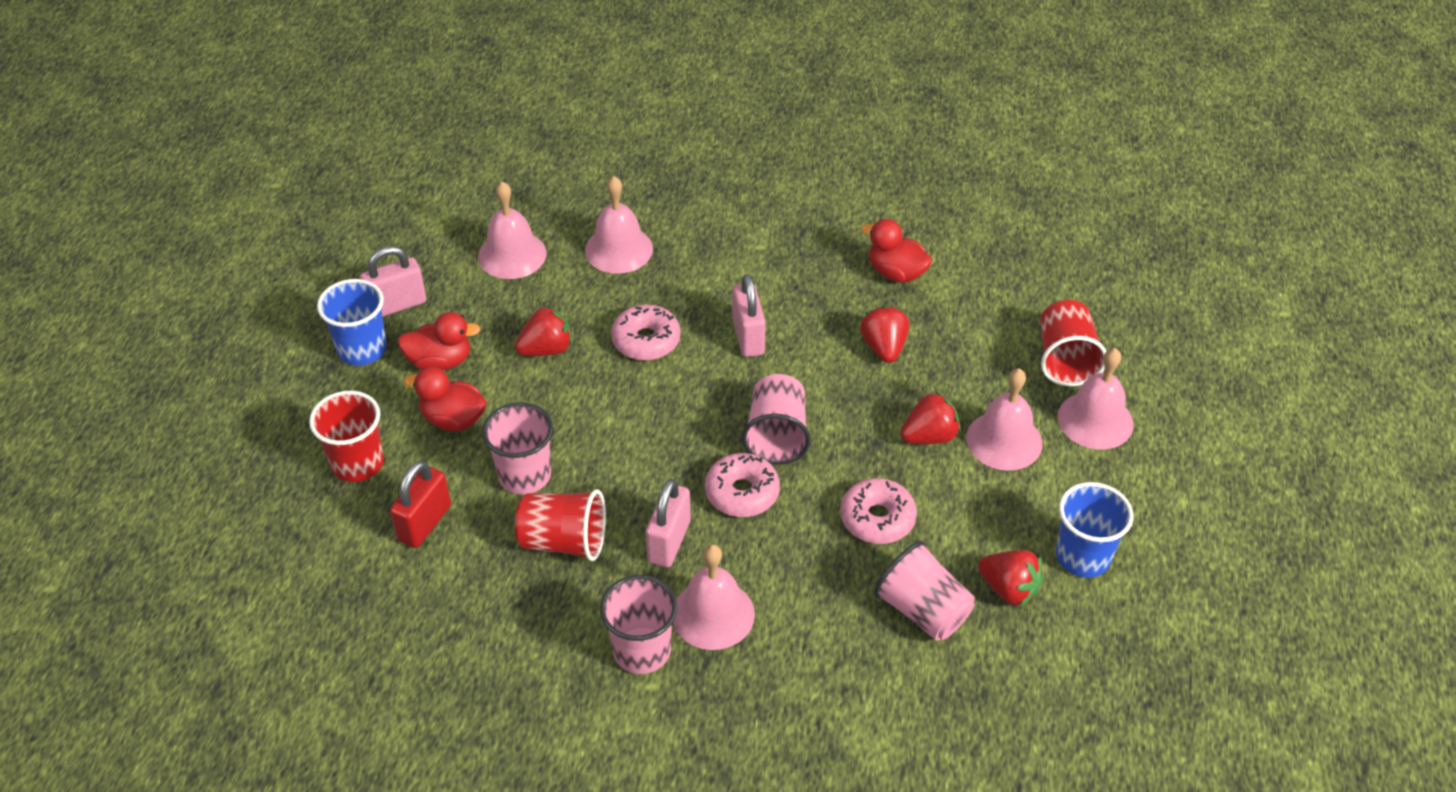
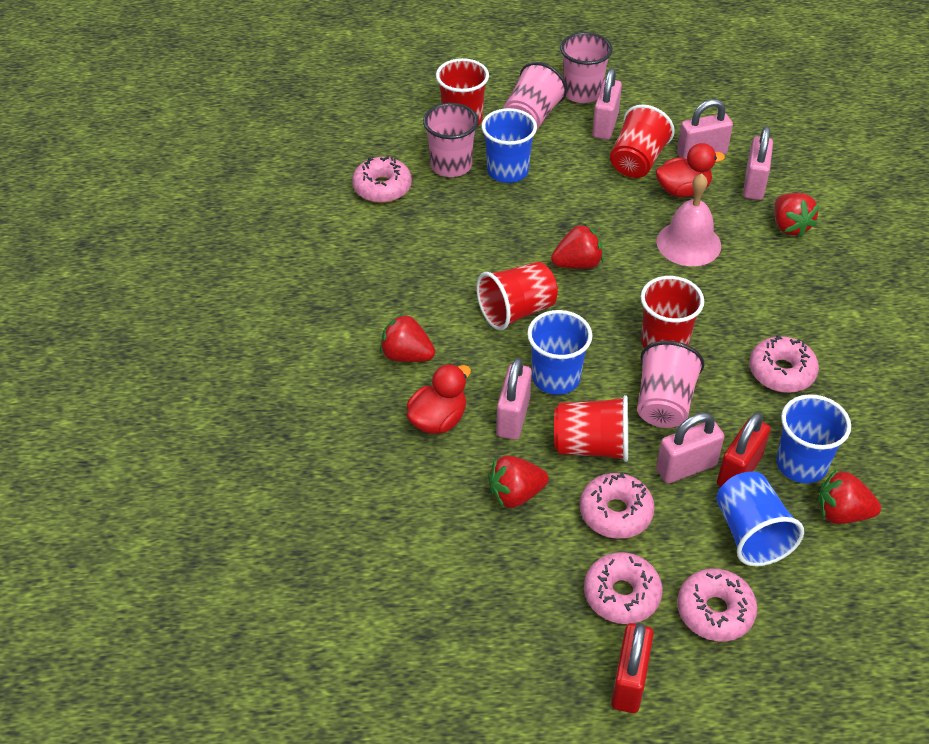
blue cup: 2 -> 4
pink bell: 5 -> 1
pink donut: 3 -> 5
pink padlock: 3 -> 5
red cup: 3 -> 5
red duck: 3 -> 2
red padlock: 1 -> 2
red strawberry: 4 -> 5

